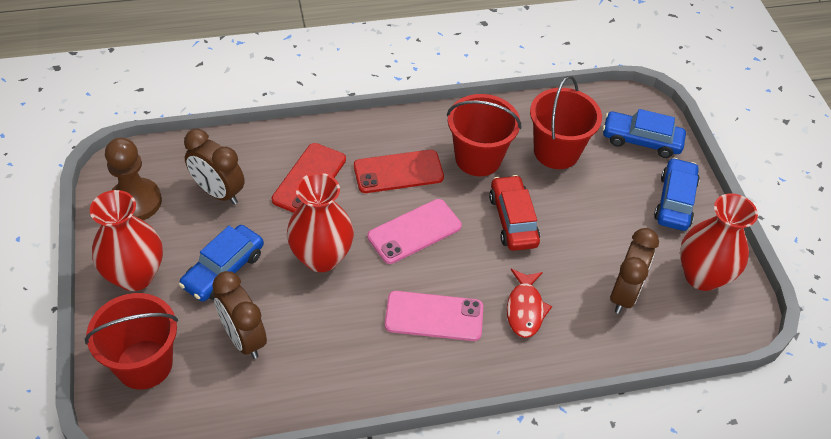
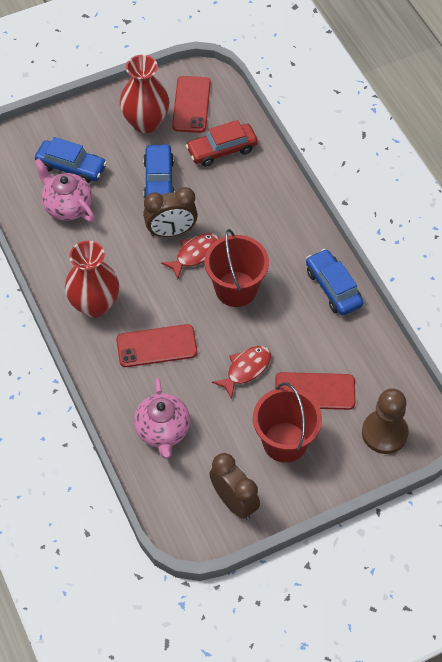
brown clock: 3 -> 2
pink phone: 2 -> 0
pink teapot: 0 -> 2
red bucket: 3 -> 2
red fish: 1 -> 2
red phone: 2 -> 3
red vase: 3 -> 2

